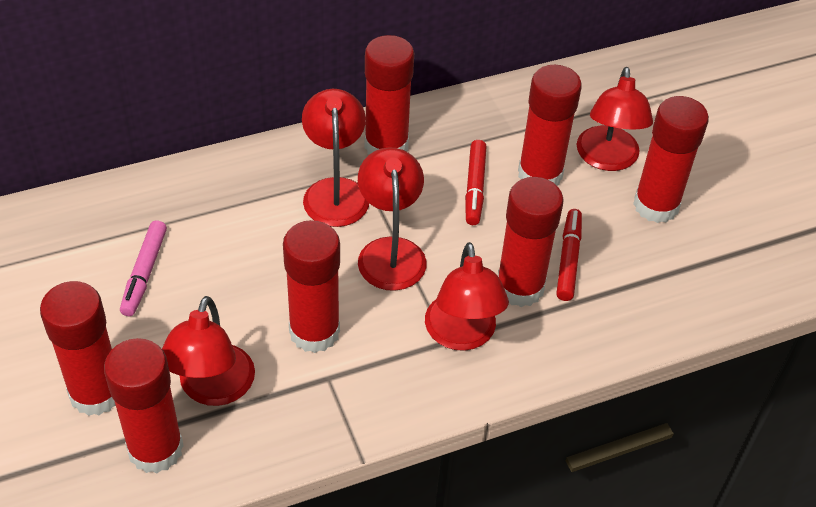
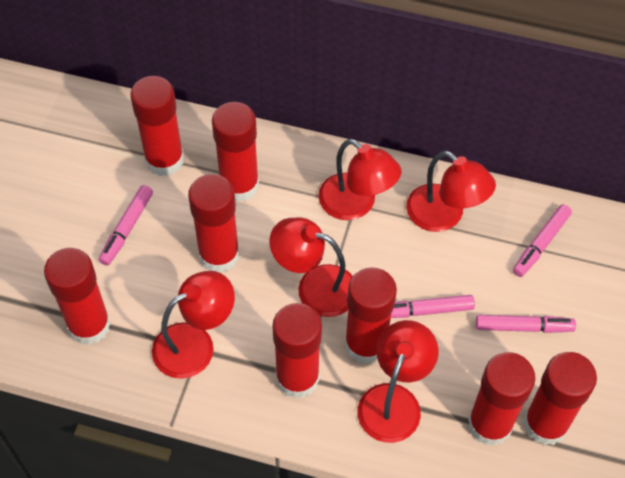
pink marker: 1 -> 4
red glue stick: 7 -> 8
red marker: 2 -> 0

